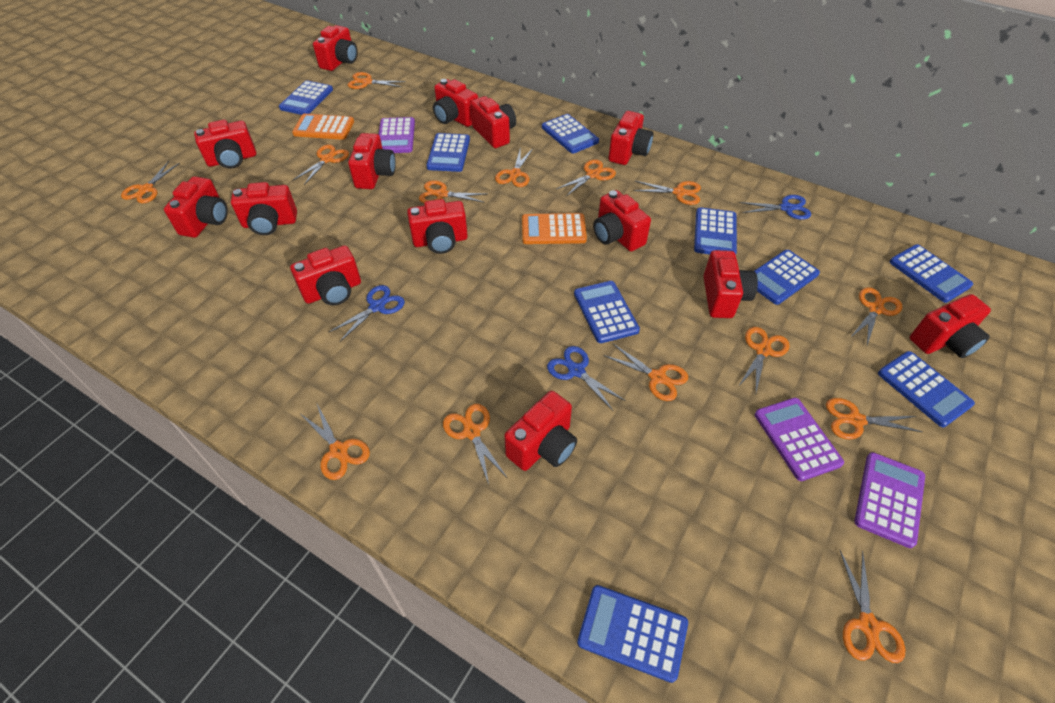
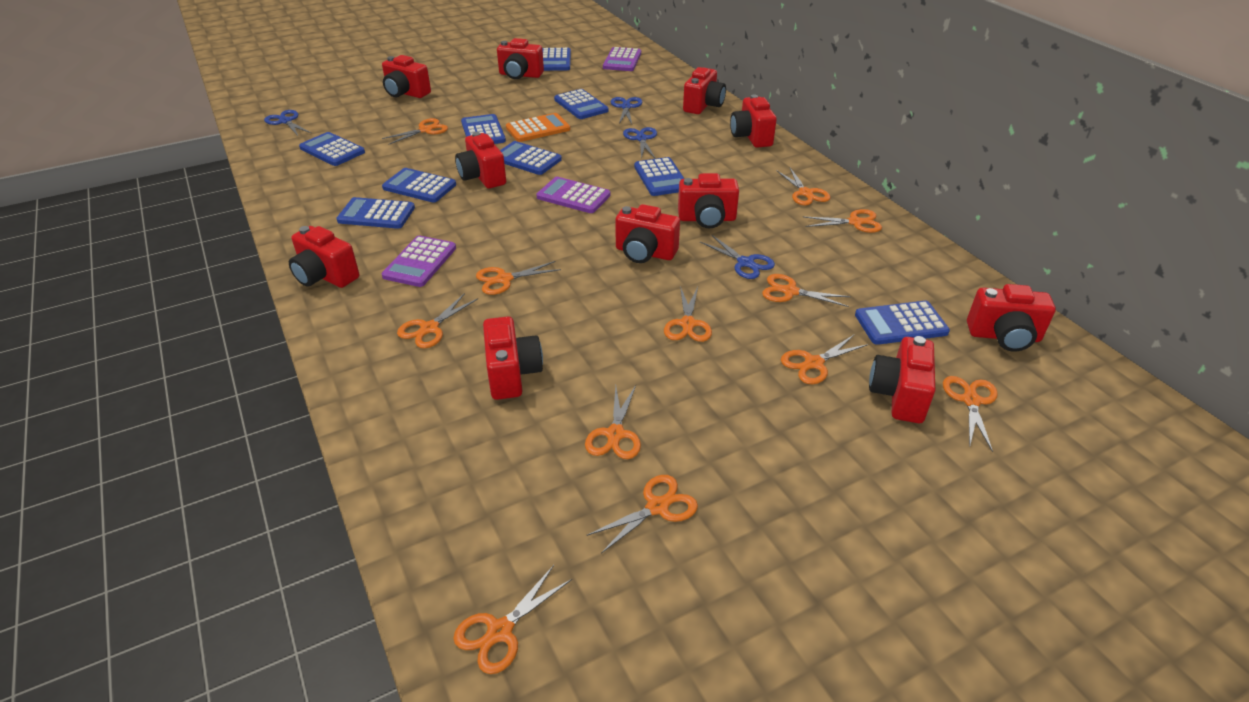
blue scissors: 3 -> 4
orange calculator: 2 -> 1
orange scissors: 14 -> 12
red camera: 14 -> 11

